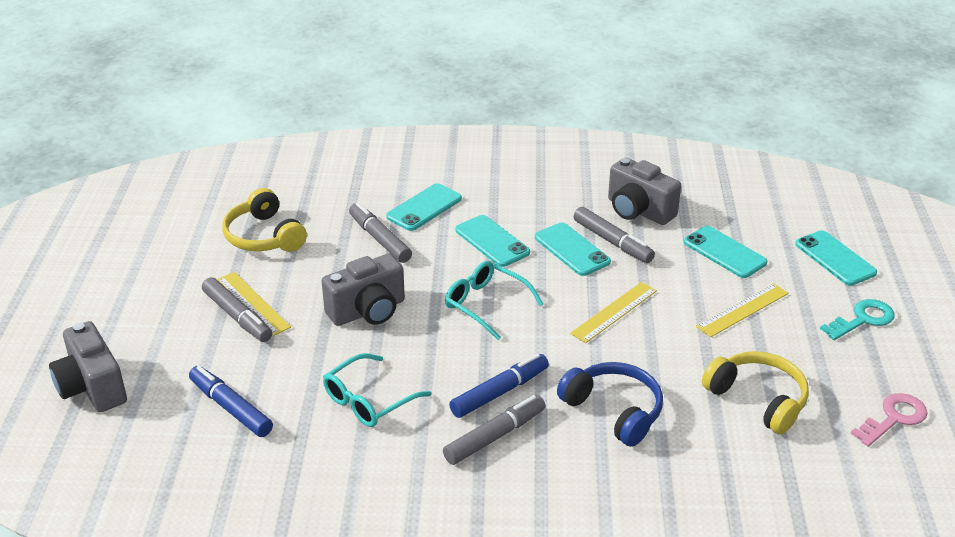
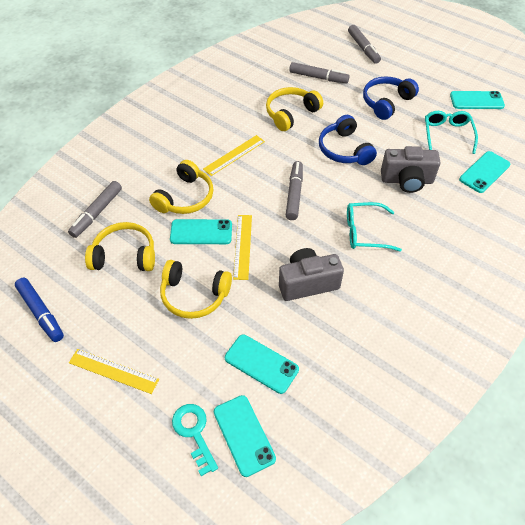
blue headphones: 1 -> 2
blue marker: 2 -> 1
grey camera: 3 -> 2
pink key: 1 -> 0
yellow headphones: 2 -> 4

